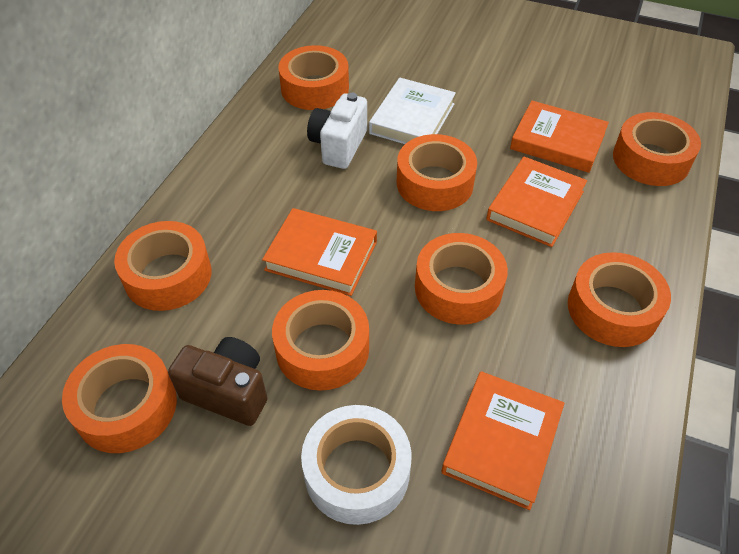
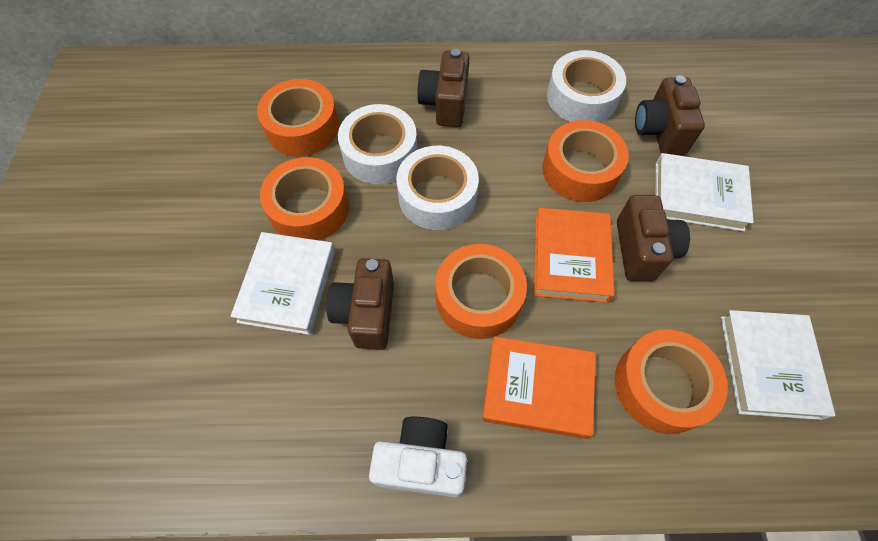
brown camera: 1 -> 4
orange book: 4 -> 2
orange tape: 8 -> 5
white book: 1 -> 3
white tape: 1 -> 3

